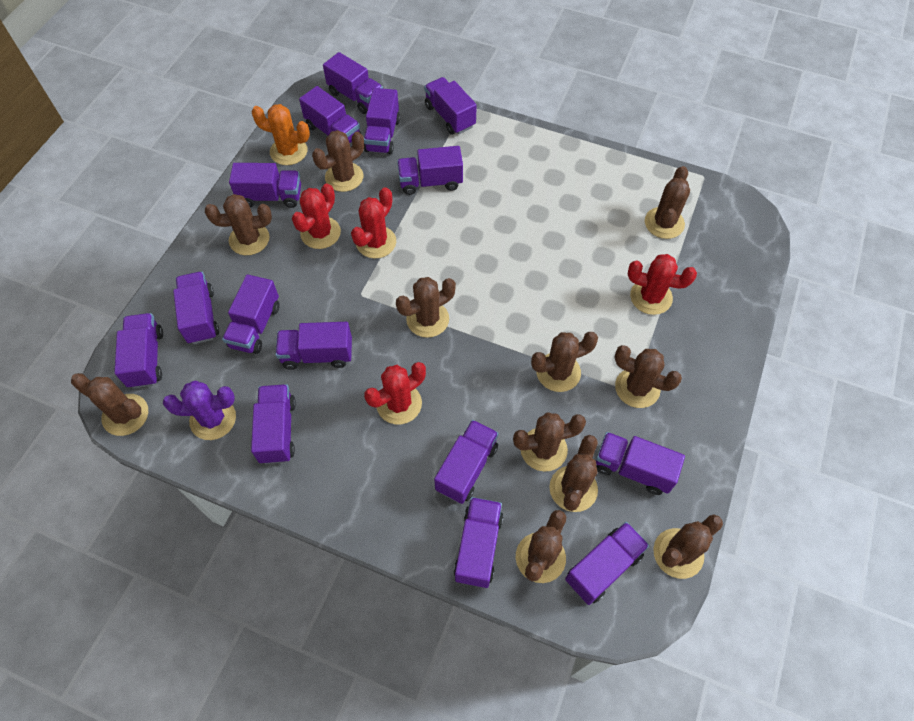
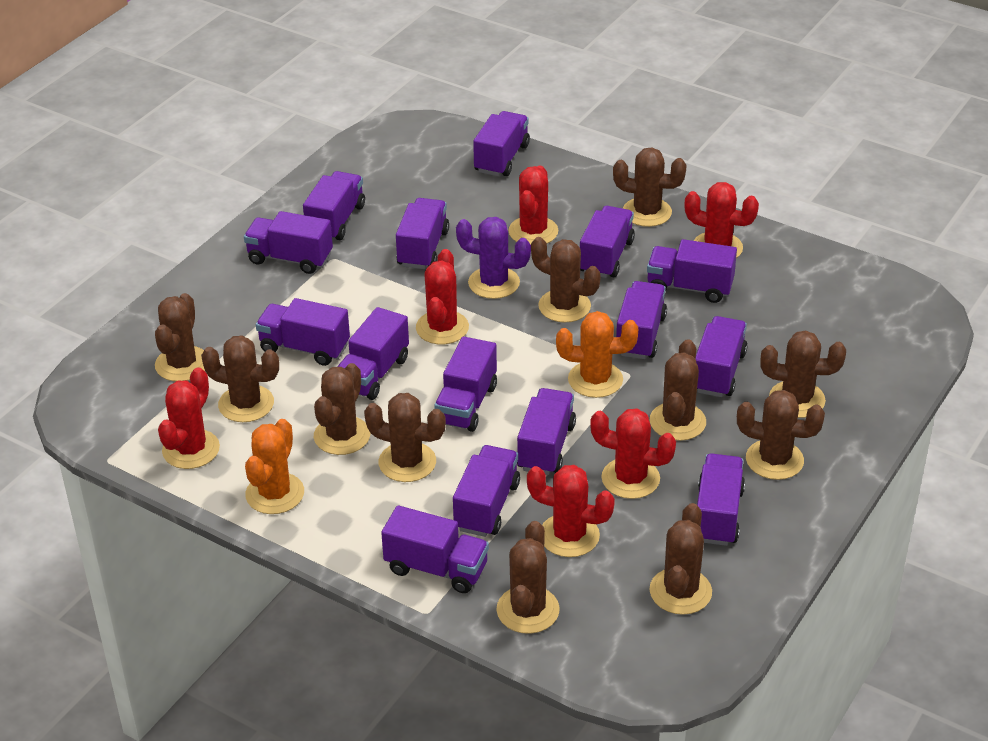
orange cactus: 1 -> 2
red cactus: 4 -> 6

